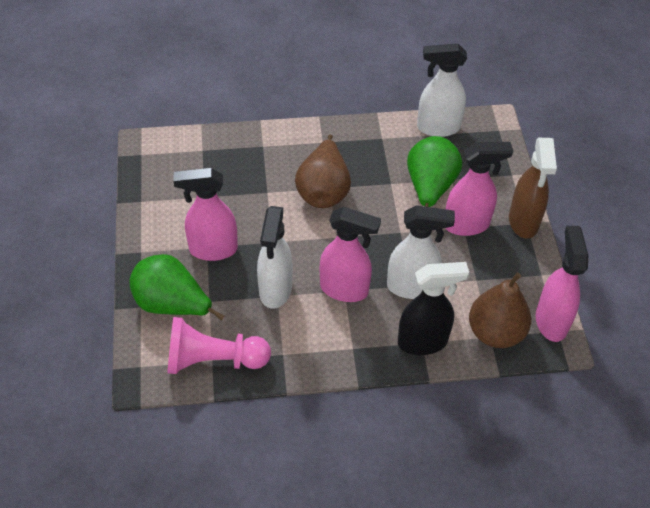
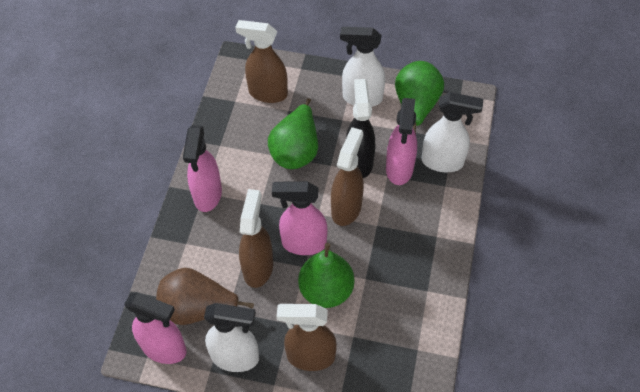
brown pear: 2 -> 1
brown spray bottle: 1 -> 4
green pear: 2 -> 3
pink pawn: 1 -> 0

